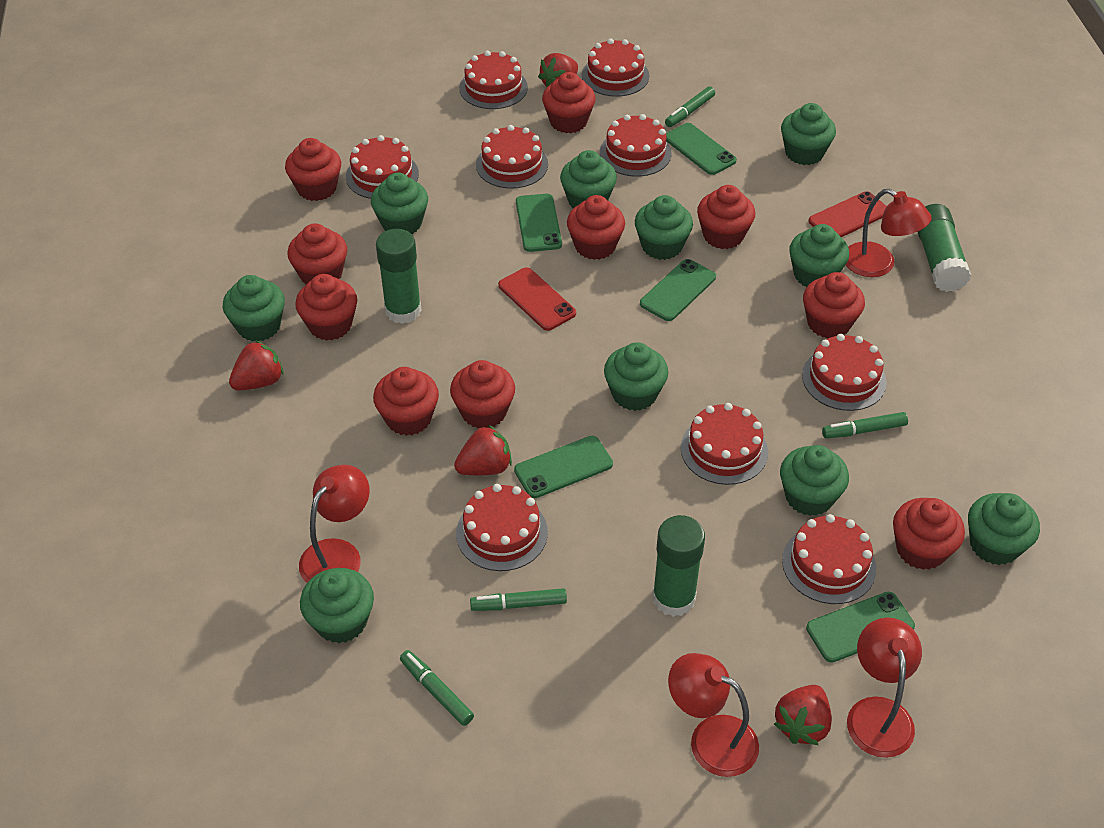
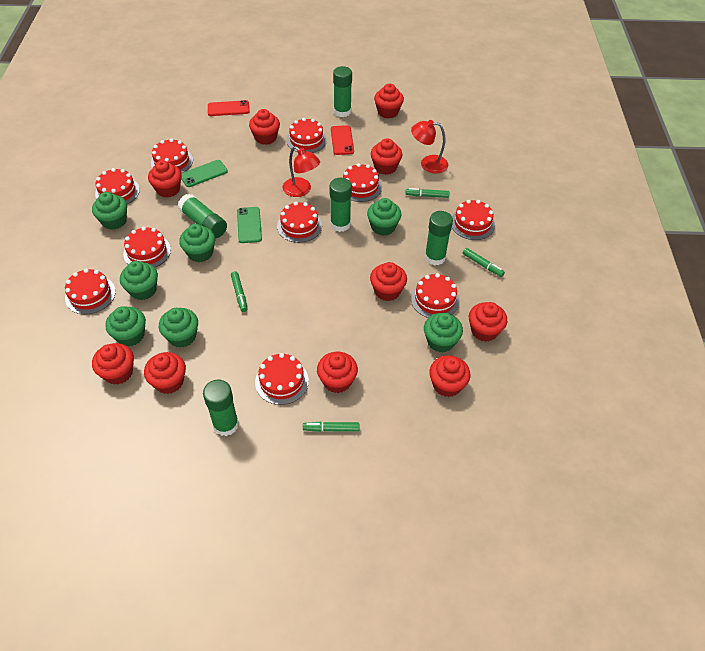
green cupcake: 10 -> 7
green glue stick: 3 -> 5
green phone: 5 -> 2
red cake: 9 -> 10
red lamp: 4 -> 2
red strawberry: 4 -> 0

